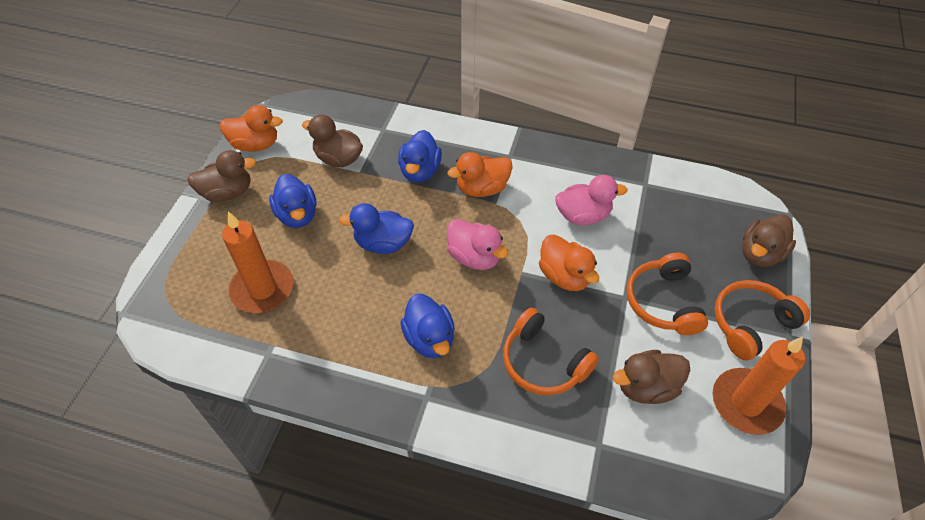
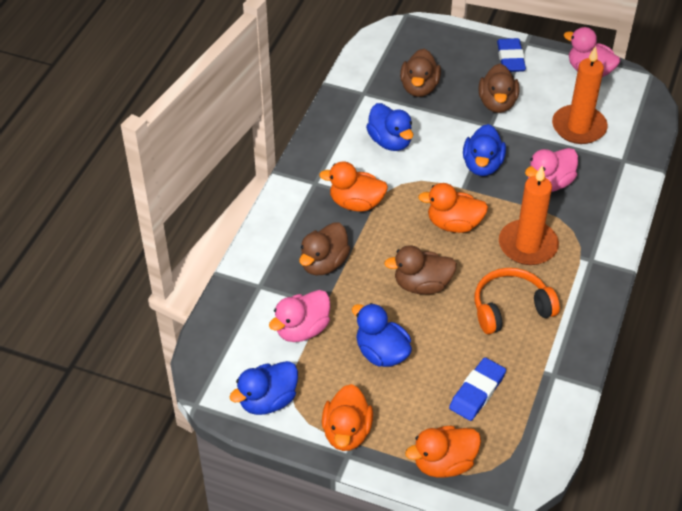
blue eraser: 0 -> 2
orange duck: 3 -> 4
orange headphones: 3 -> 1
pink duck: 2 -> 3

